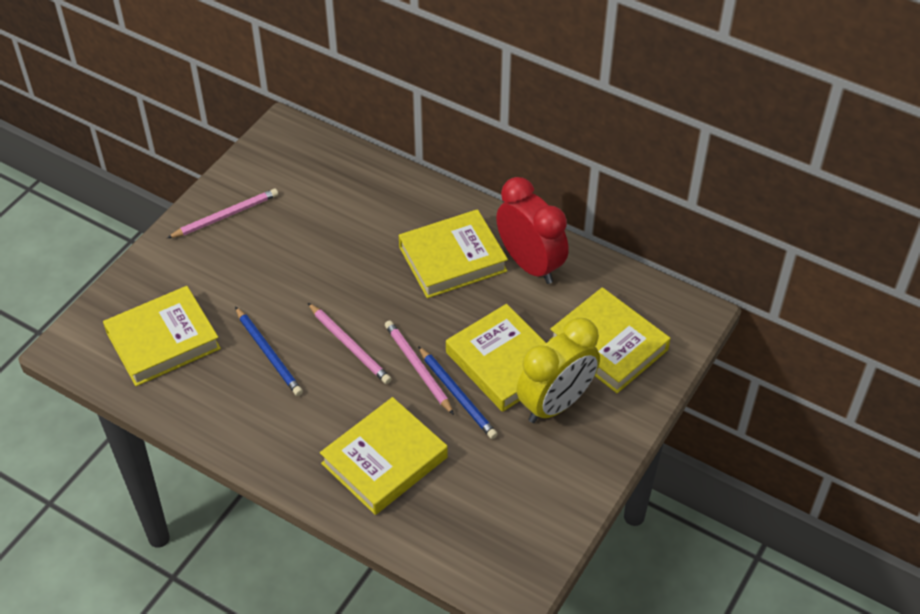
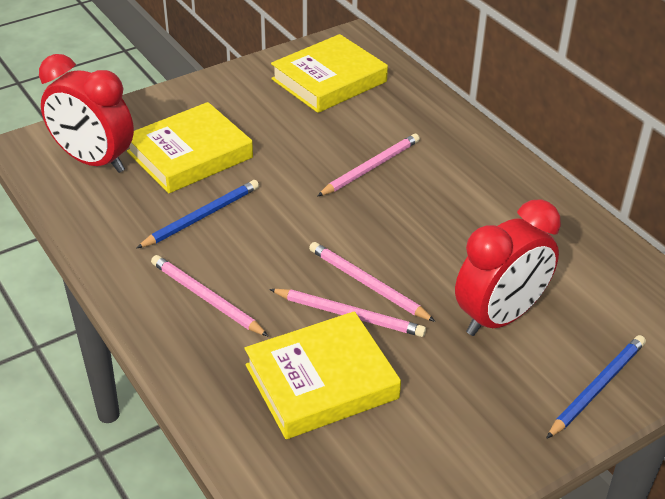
pink pencil: 3 -> 4
red clock: 1 -> 2
yellow book: 5 -> 3
yellow clock: 1 -> 0

